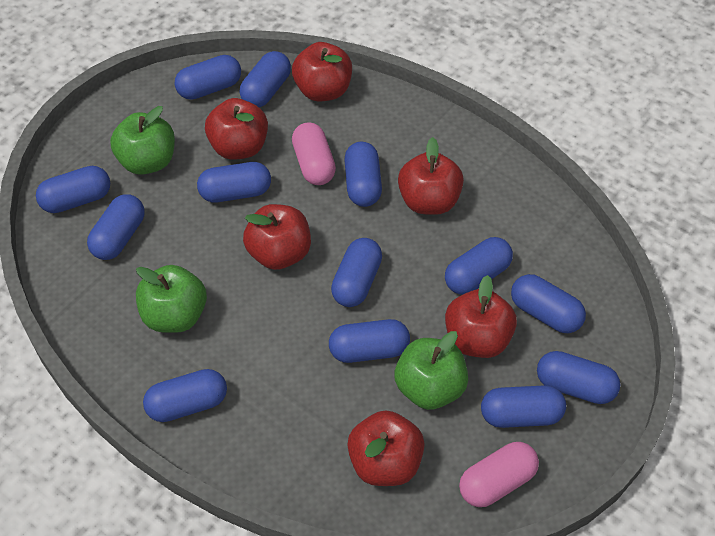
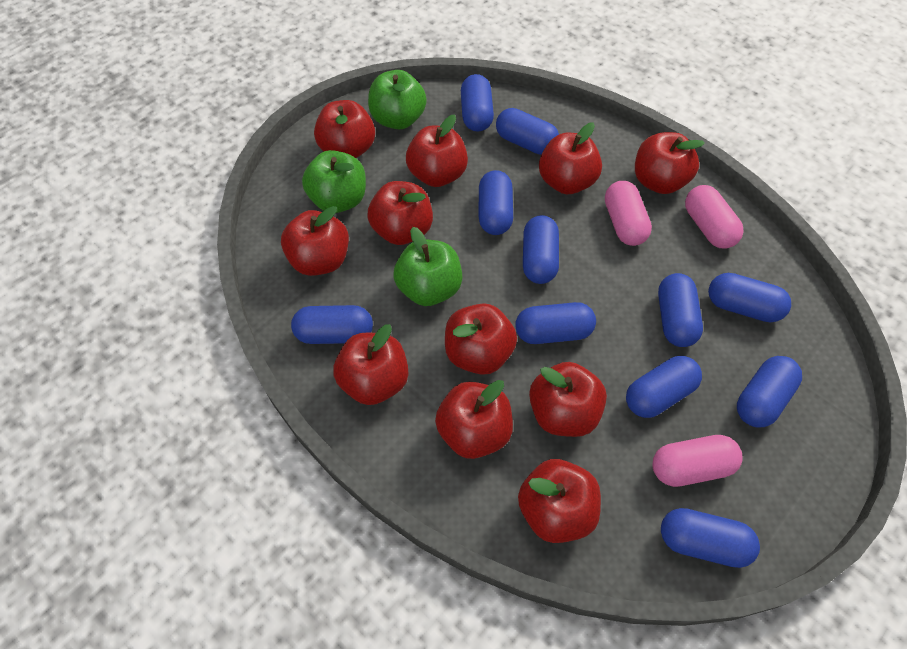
blue capsule: 13 -> 11
pink capsule: 2 -> 3
red apple: 6 -> 11

